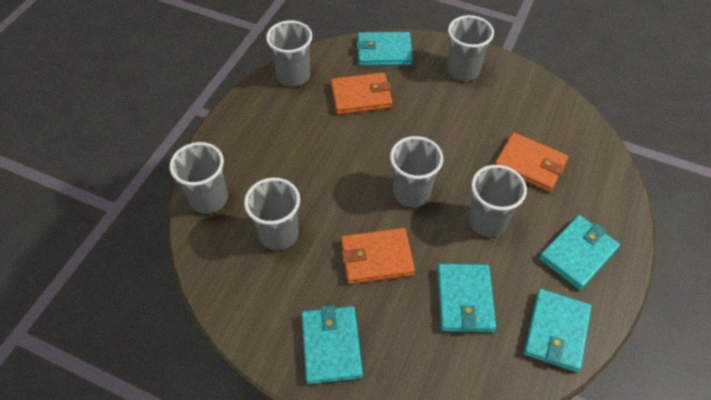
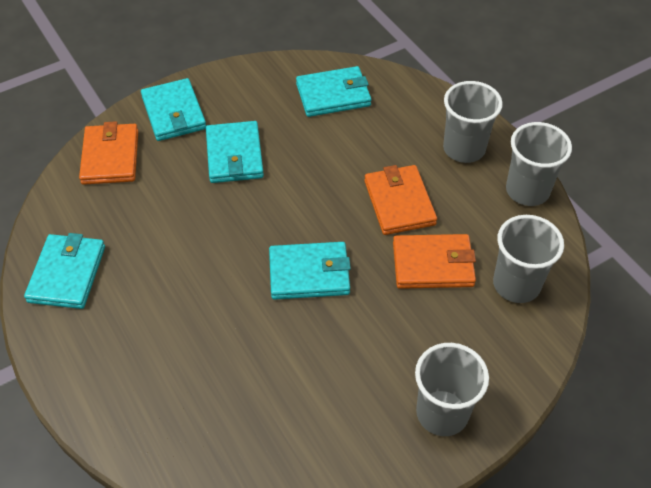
grey cup: 6 -> 4

